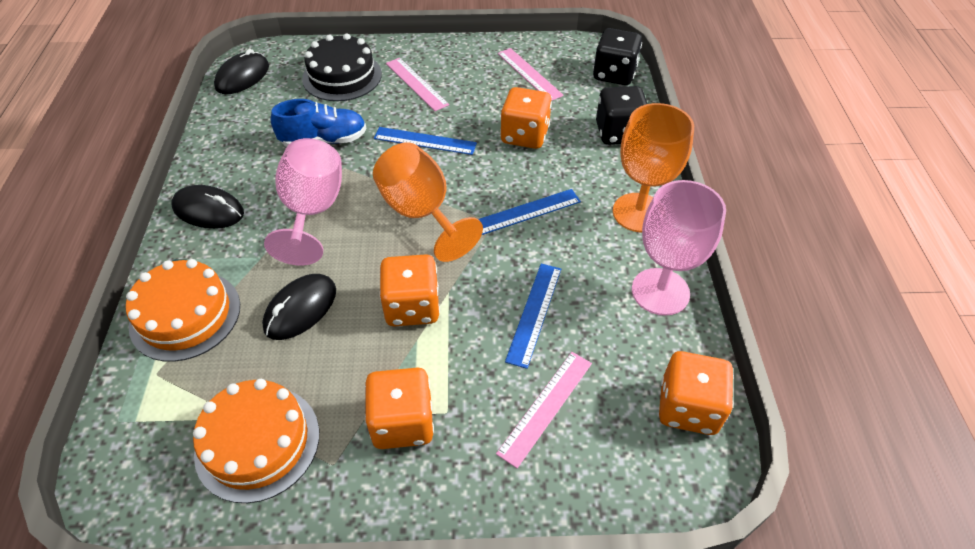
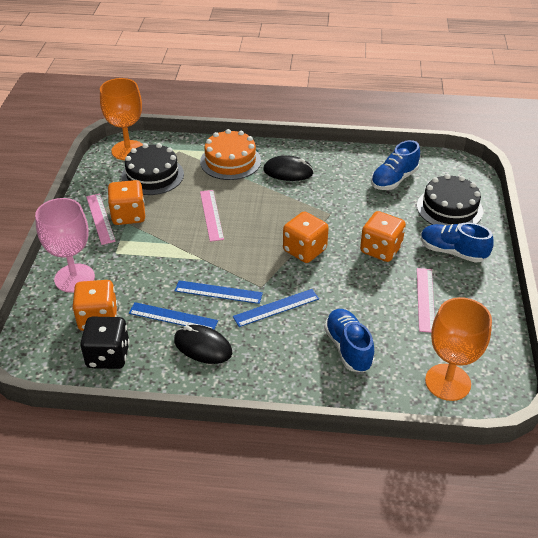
black cake: 1 -> 2
black dice: 2 -> 1
black mouse: 3 -> 2
blue shoe: 1 -> 3
orange cake: 2 -> 1
pink goblet: 2 -> 1

